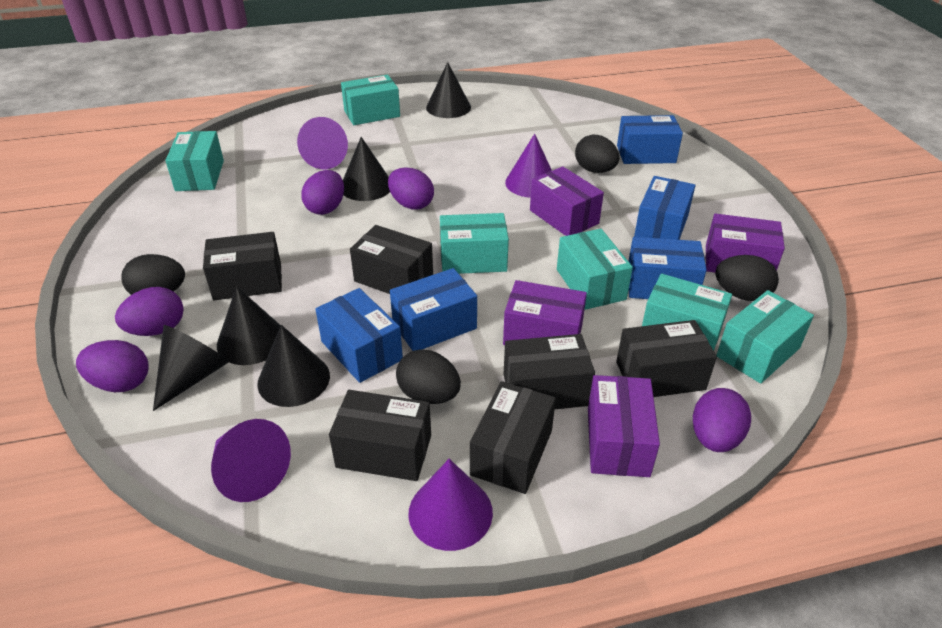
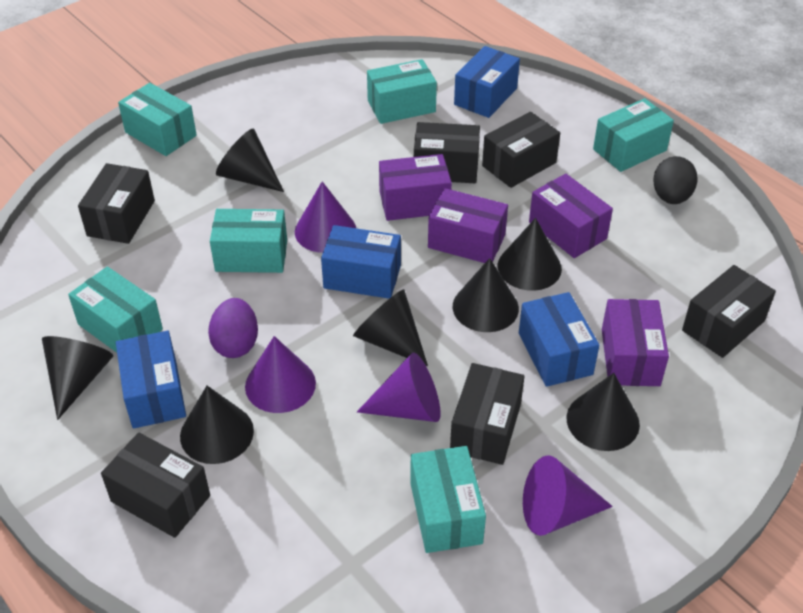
black cone: 5 -> 7
black egg: 4 -> 1
blue box: 5 -> 4
purple egg: 5 -> 1

